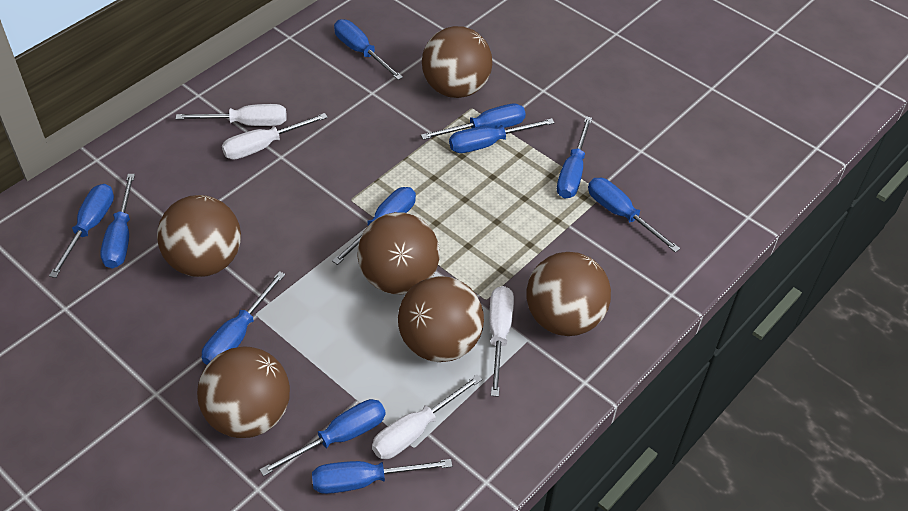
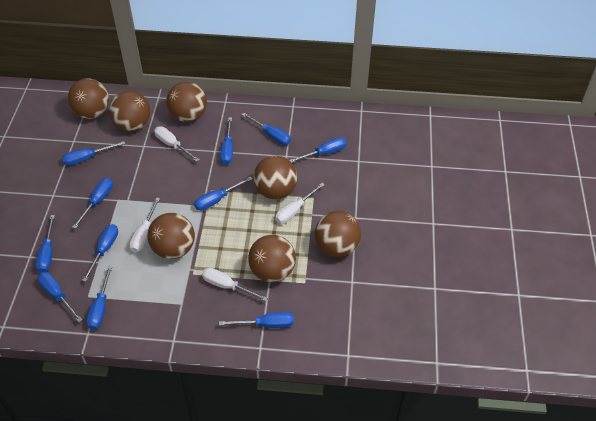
brown ball: 6 -> 7

